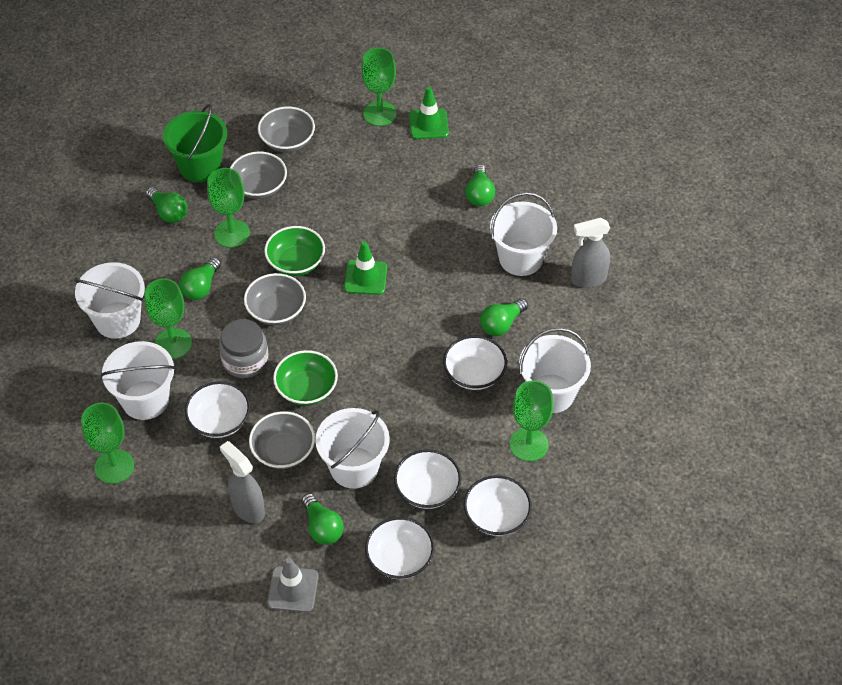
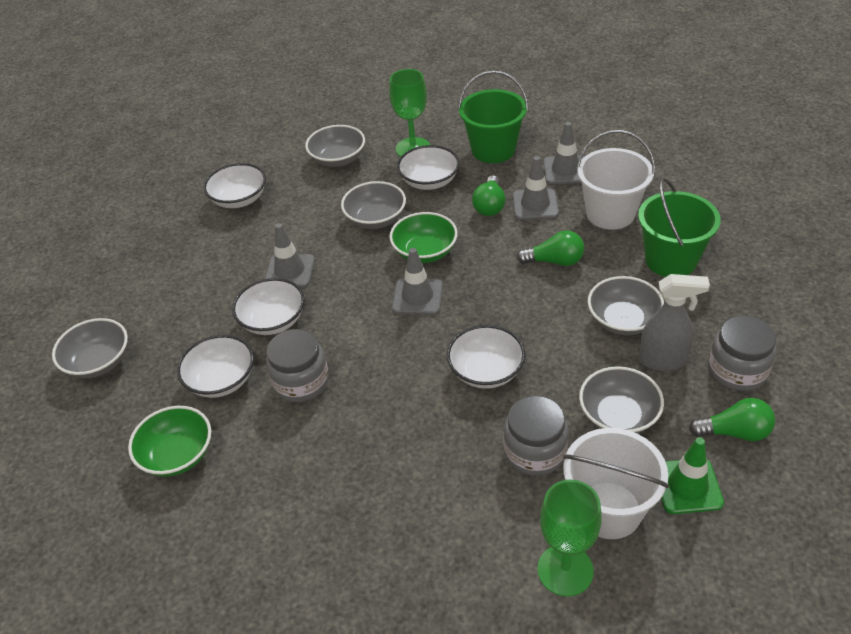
green bucket: 1 -> 2
green goblet: 5 -> 2
green light bulb: 5 -> 3
green traffic cone: 2 -> 1
grey bowl: 4 -> 5
grey jar: 1 -> 3
grey spray bottle: 2 -> 1
grey traffic cone: 1 -> 4
white bucket: 5 -> 2

